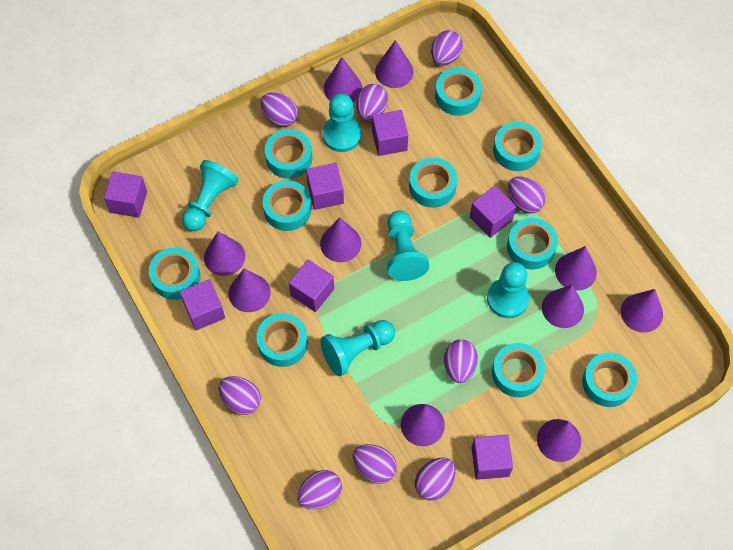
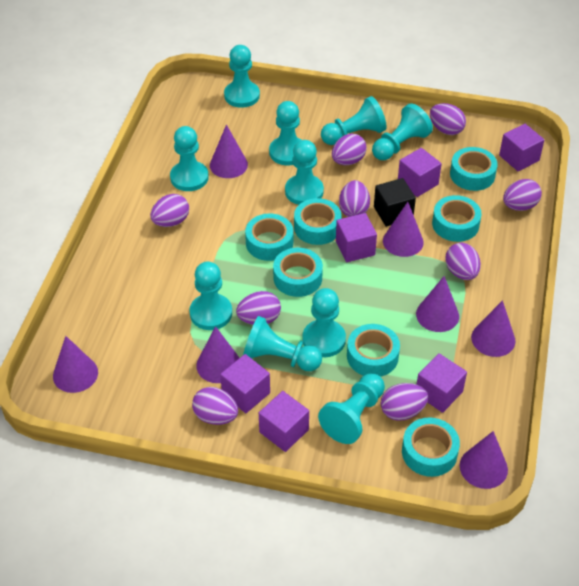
black cube: 0 -> 1
purple cone: 10 -> 7
purple cube: 7 -> 6
turquoise pawn: 5 -> 10
turquoise tape: 10 -> 7

